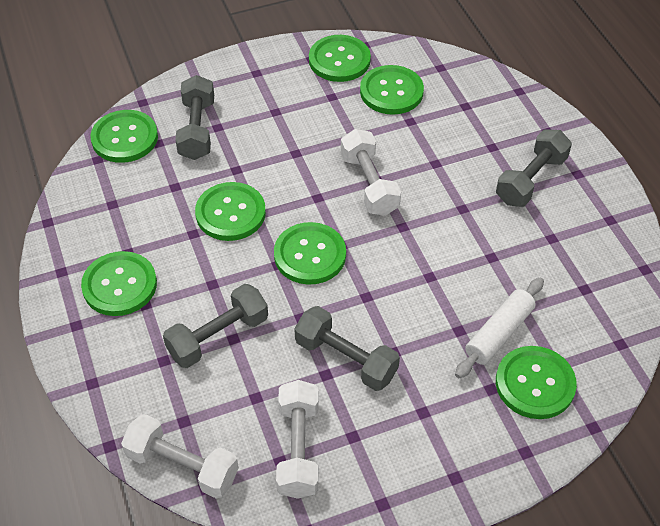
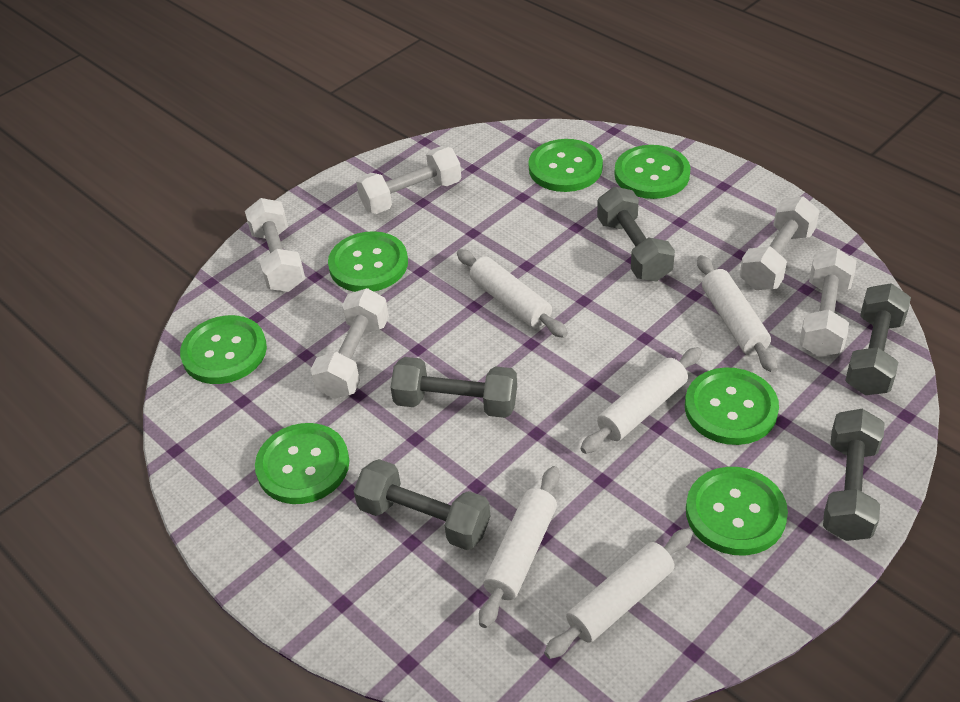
grey dumbbell: 4 -> 5
white dumbbell: 3 -> 5
white rolling pin: 1 -> 5

